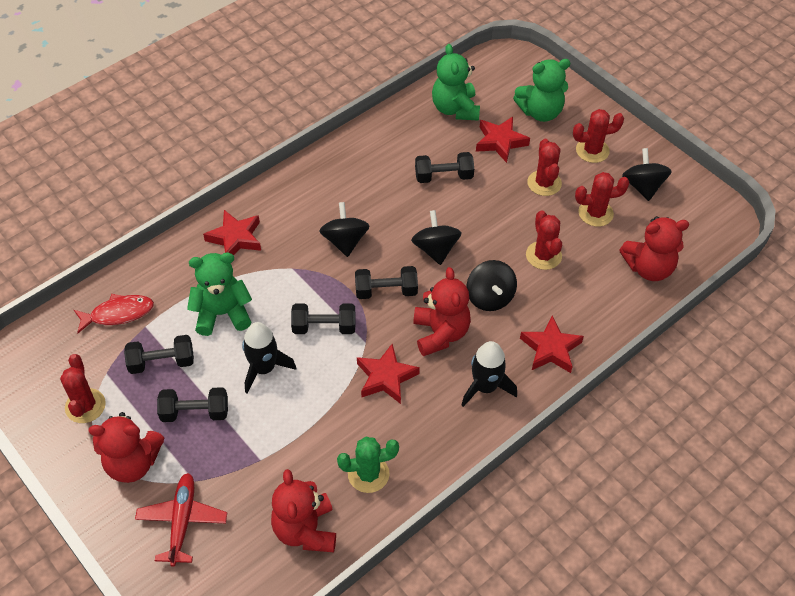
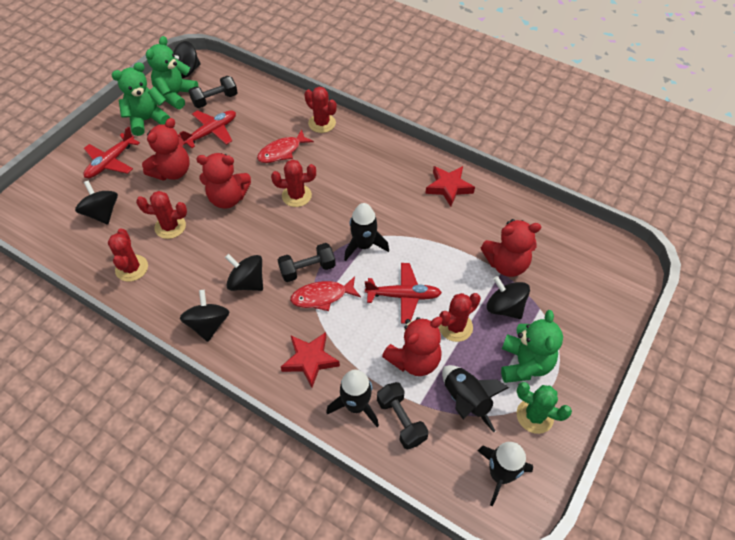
black dumbbell: 5 -> 3
black rocket: 2 -> 4
black spinning top: 4 -> 5
red fish: 1 -> 2
red plane: 1 -> 3
red star: 4 -> 2

